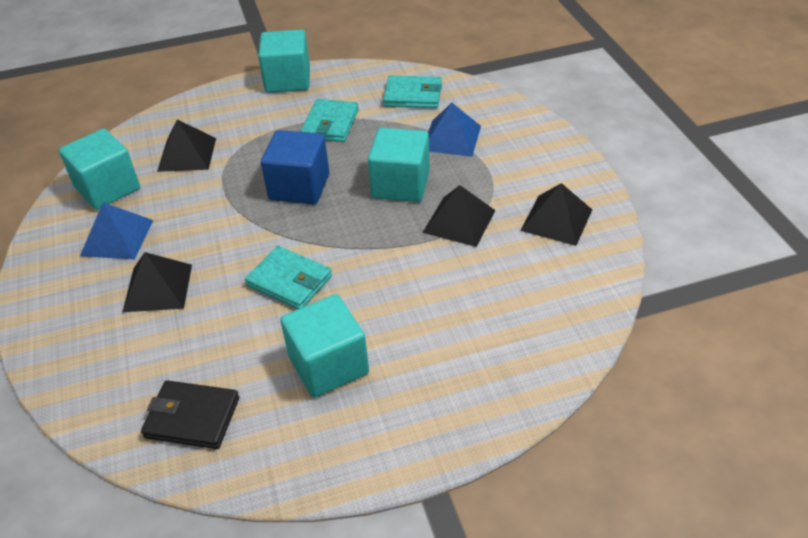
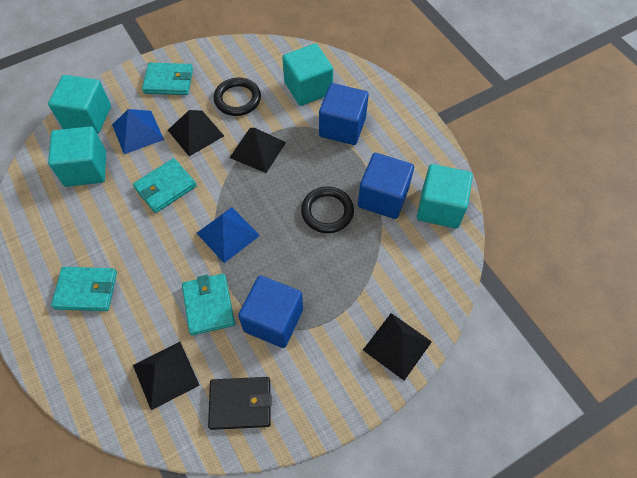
black ring: 0 -> 2
blue cube: 1 -> 3
turquoise wallet: 3 -> 4

